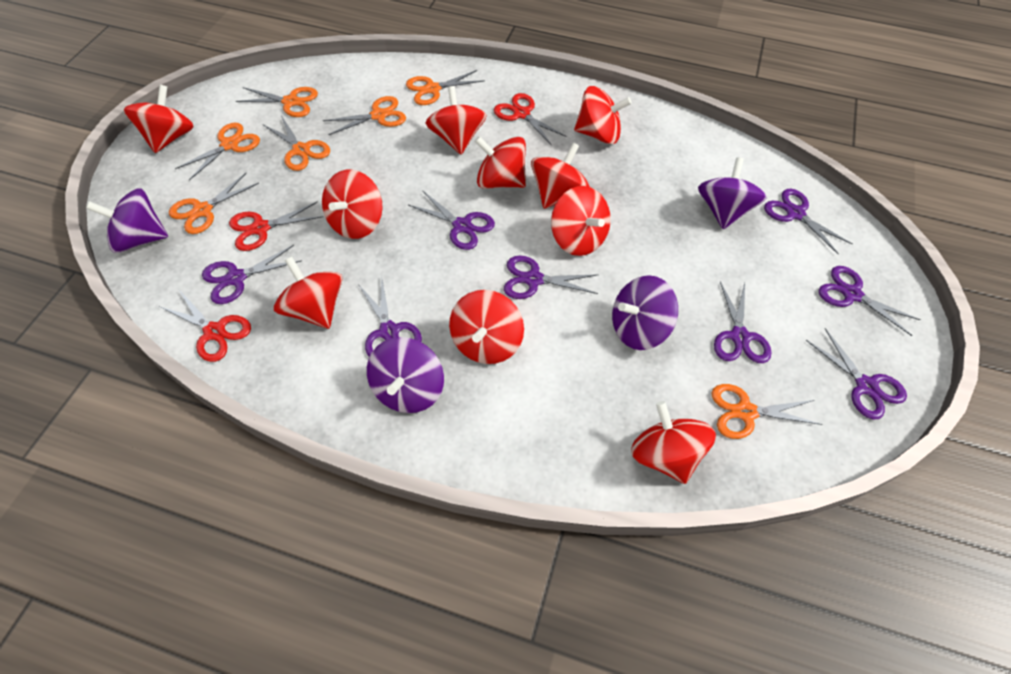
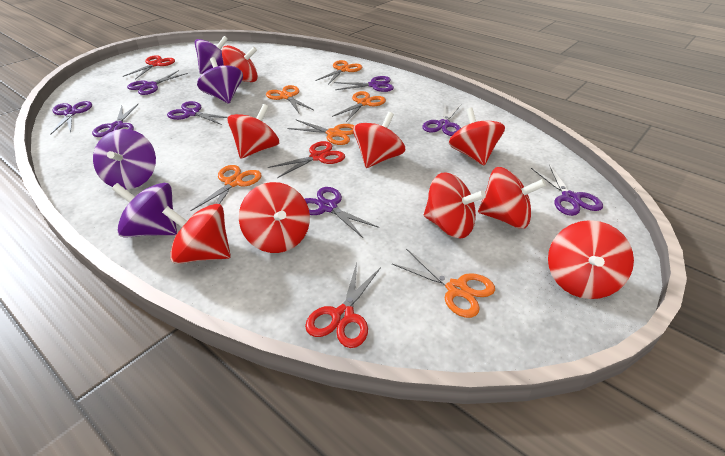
orange scissors: 7 -> 6
red spinning top: 10 -> 9

